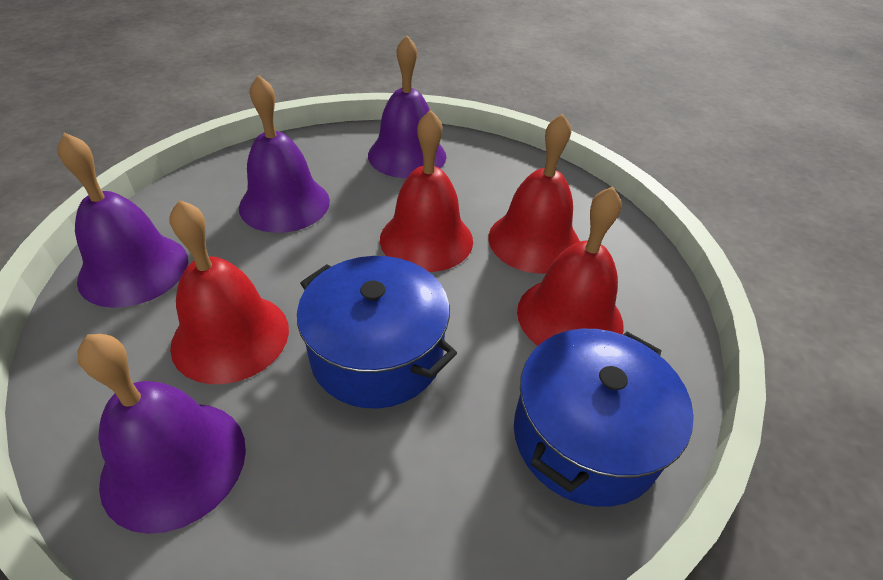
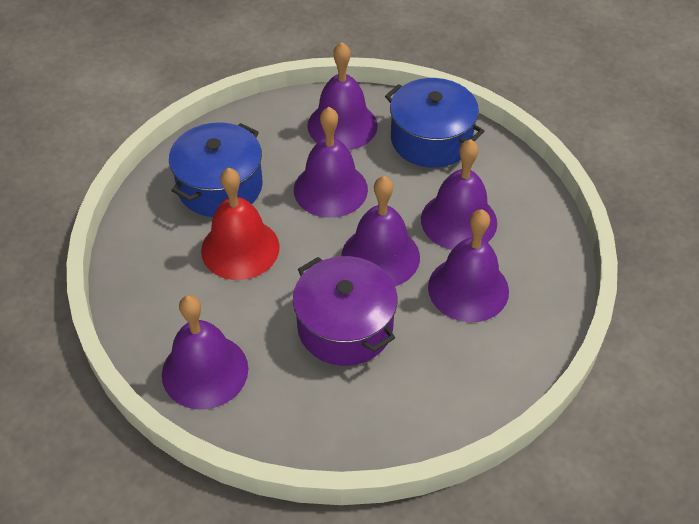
purple bell: 4 -> 6
purple pot: 0 -> 1
red bell: 4 -> 1

